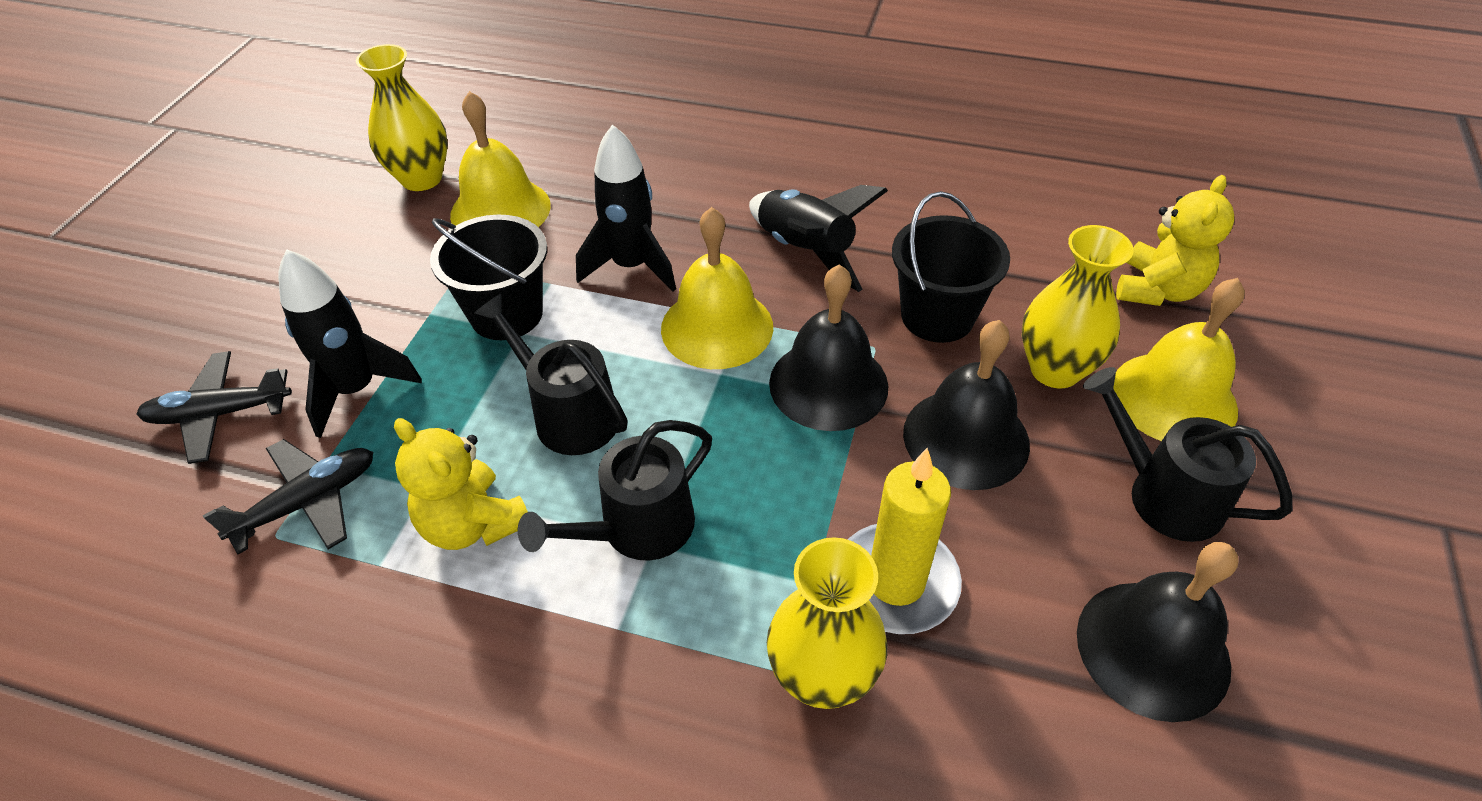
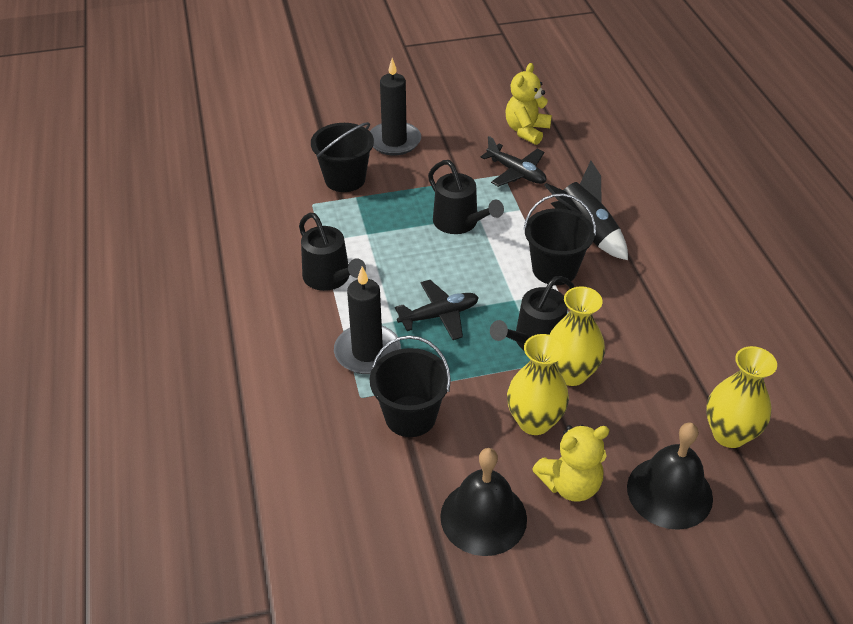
black bell: 3 -> 2
black bucket: 2 -> 3
black candle: 0 -> 2
black rocket: 3 -> 1
yellow bell: 3 -> 0
yellow candle: 1 -> 0

